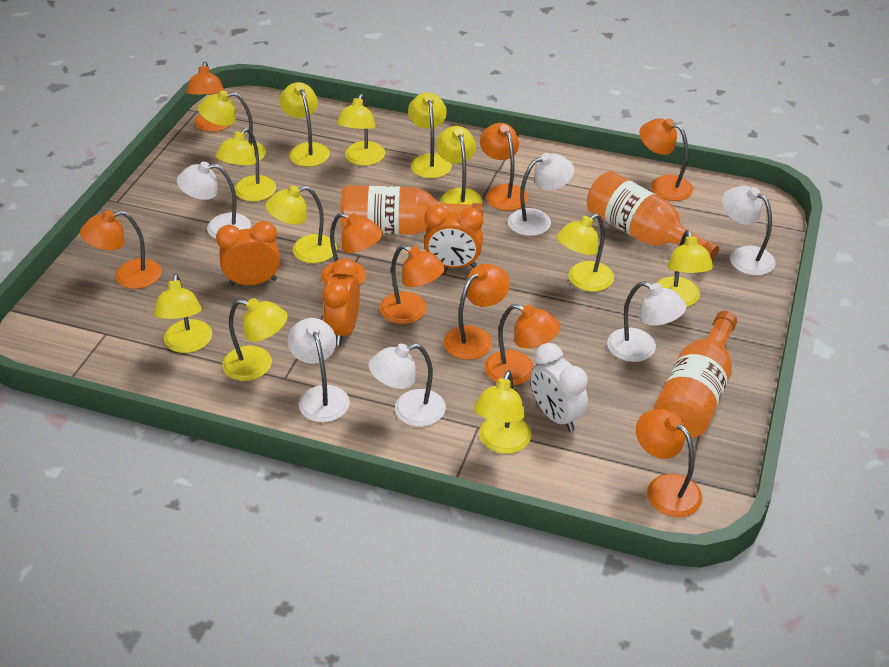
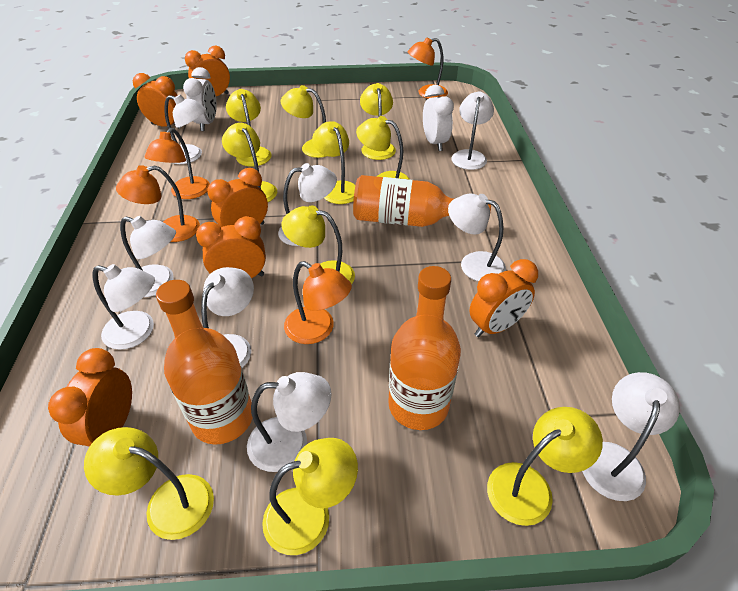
orange clock: 3 -> 6
orange lamp: 9 -> 4
white clock: 1 -> 2
white lamp: 6 -> 9
yellow lamp: 12 -> 10

